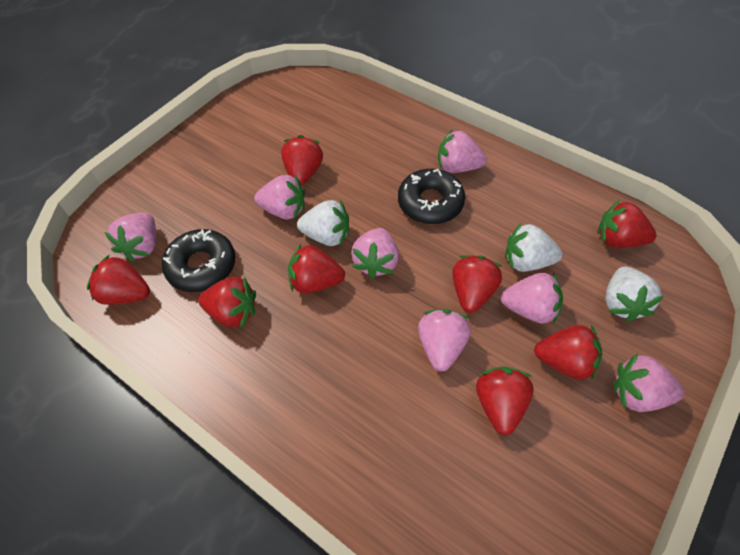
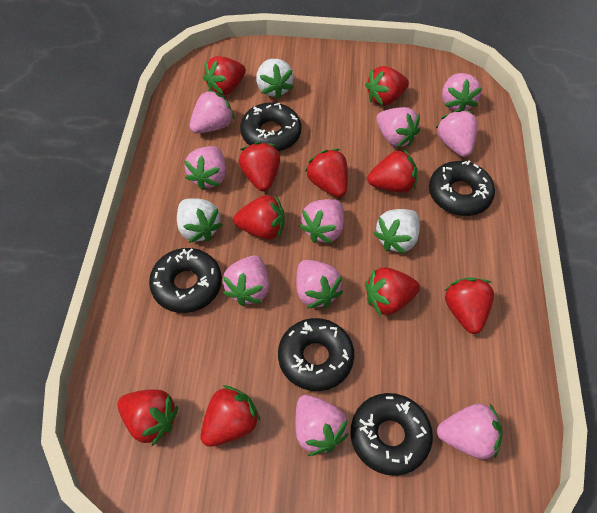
black donut: 2 -> 5
pink strawberry: 7 -> 10
red strawberry: 8 -> 10

